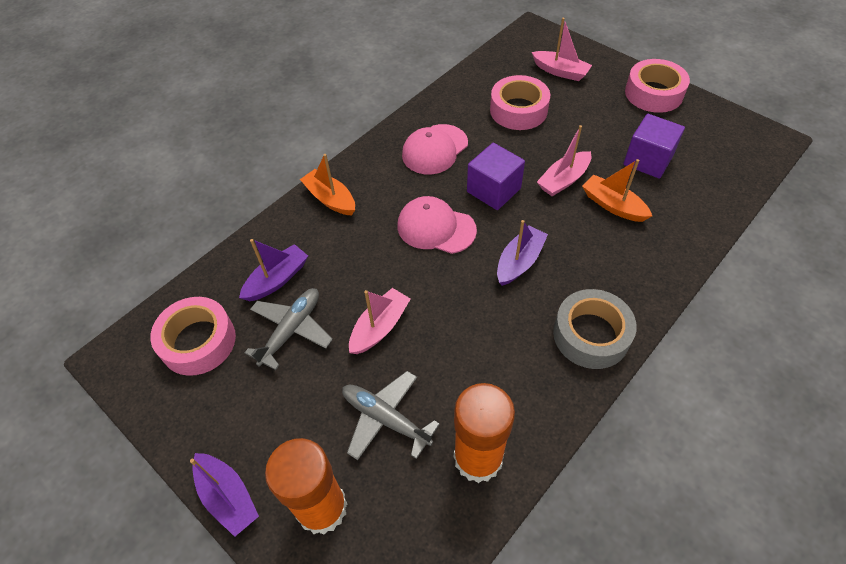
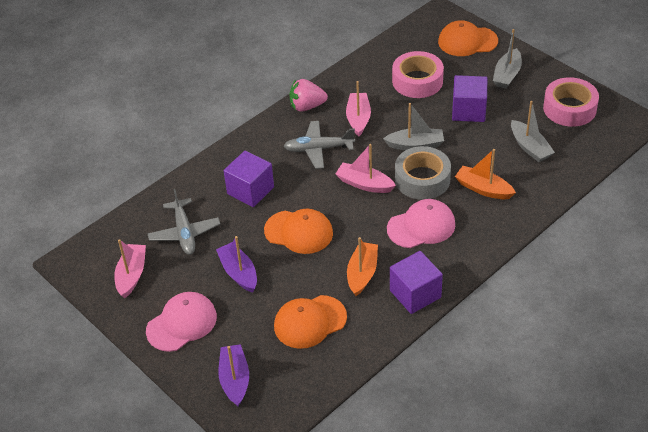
grey boat: 0 -> 3
orange cap: 0 -> 3
orange glue stick: 2 -> 0
pink strawberry: 0 -> 1
pink tape: 3 -> 2
purple boat: 3 -> 2
purple cube: 2 -> 3

